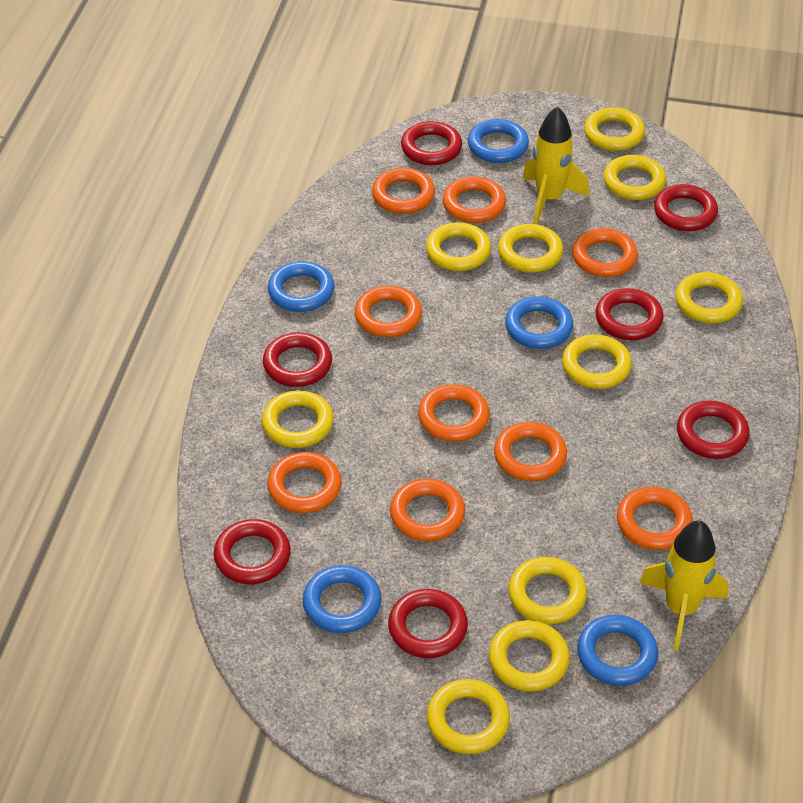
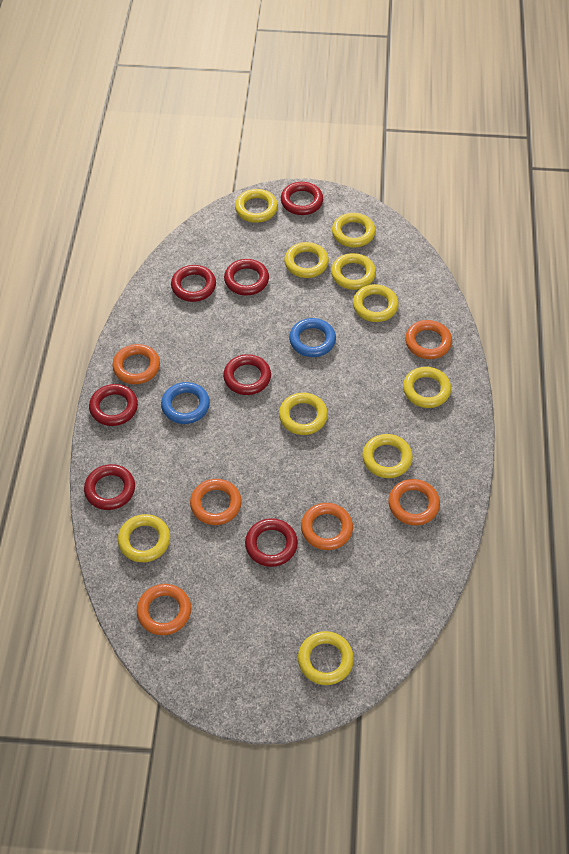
blue ring: 5 -> 2
orange ring: 9 -> 6
yellow rocket: 2 -> 0

